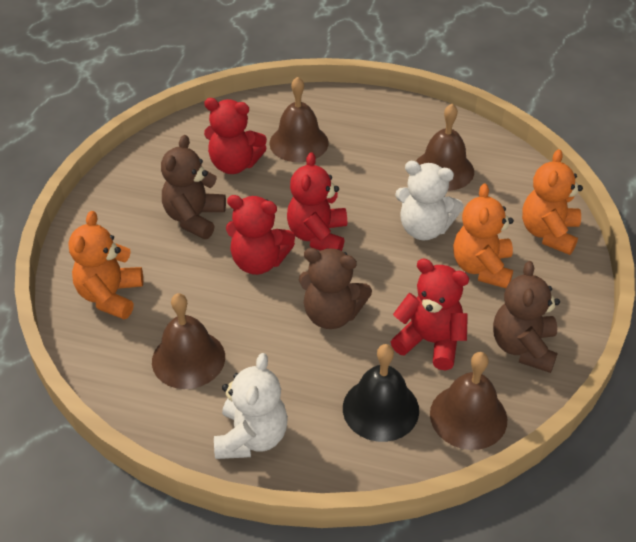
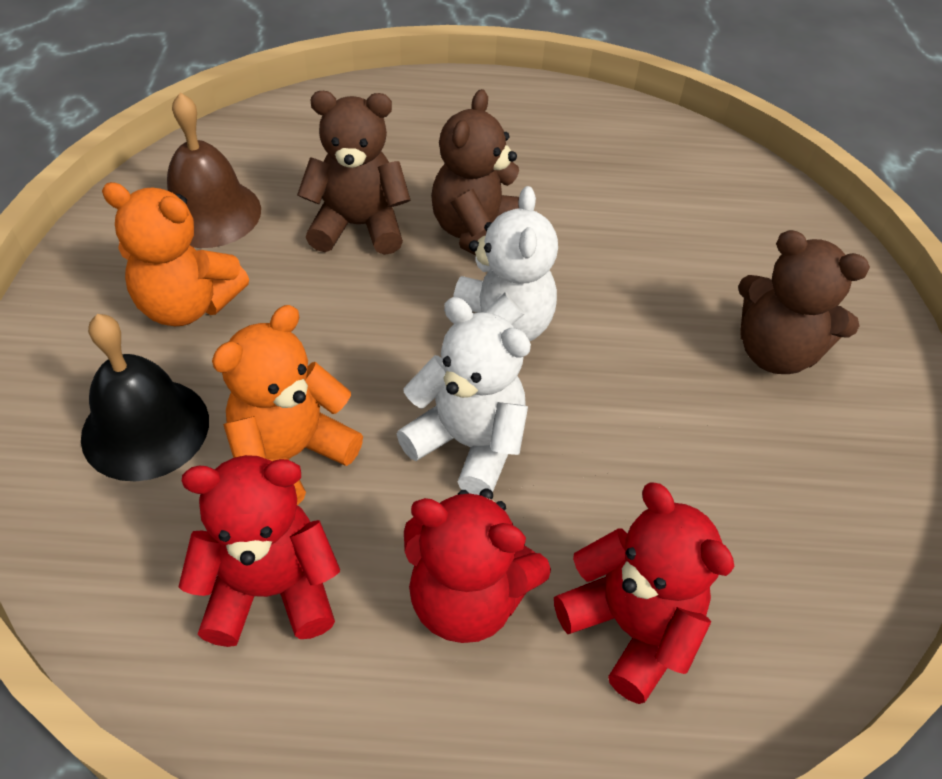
brown bell: 4 -> 1
orange teddy bear: 3 -> 2
red teddy bear: 4 -> 3

